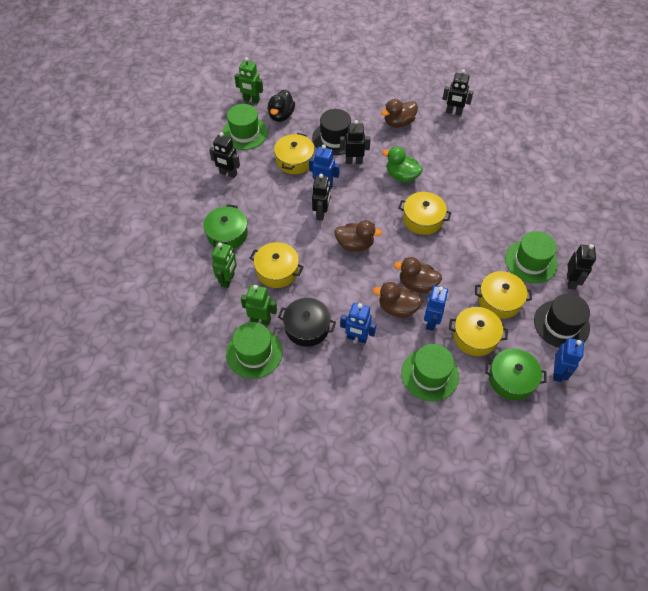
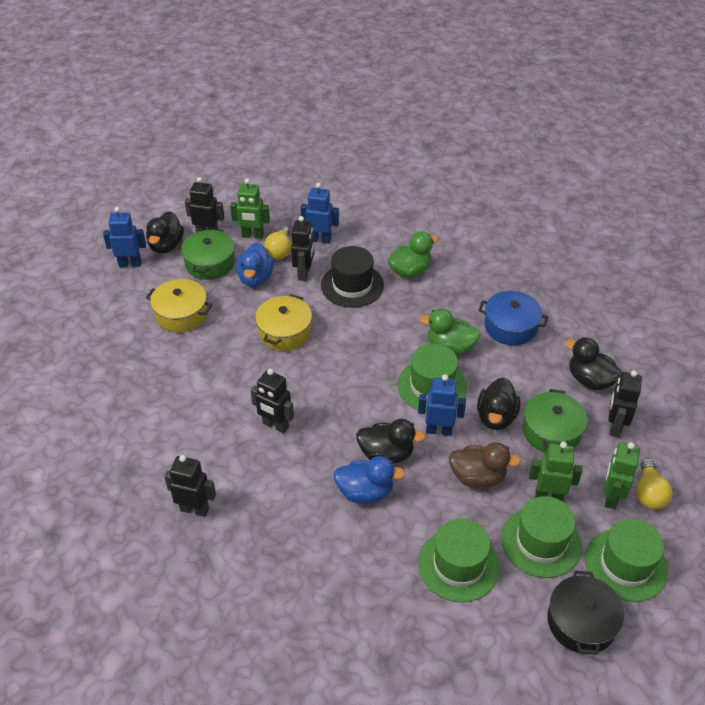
black duck: 1 -> 4
black hat: 2 -> 1
blue duck: 0 -> 2
blue pot: 0 -> 1
blue robot: 4 -> 3
brown duck: 4 -> 1
green duck: 1 -> 2
yellow light bulb: 0 -> 2
yellow pot: 5 -> 2

